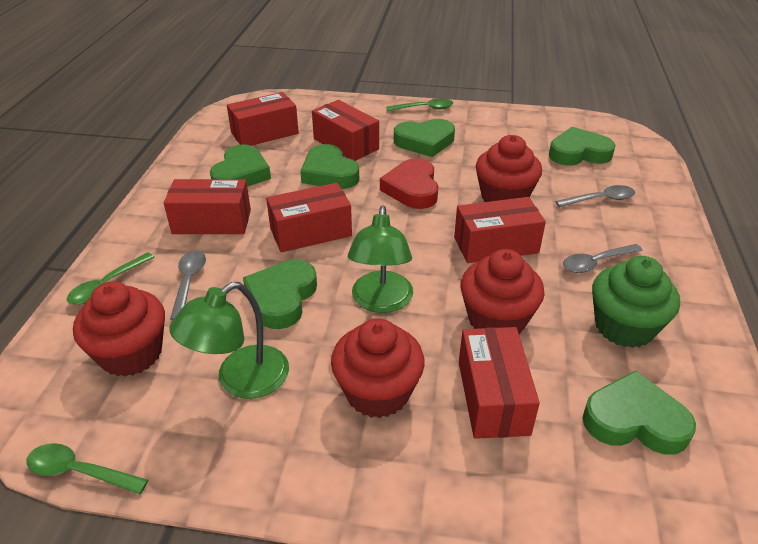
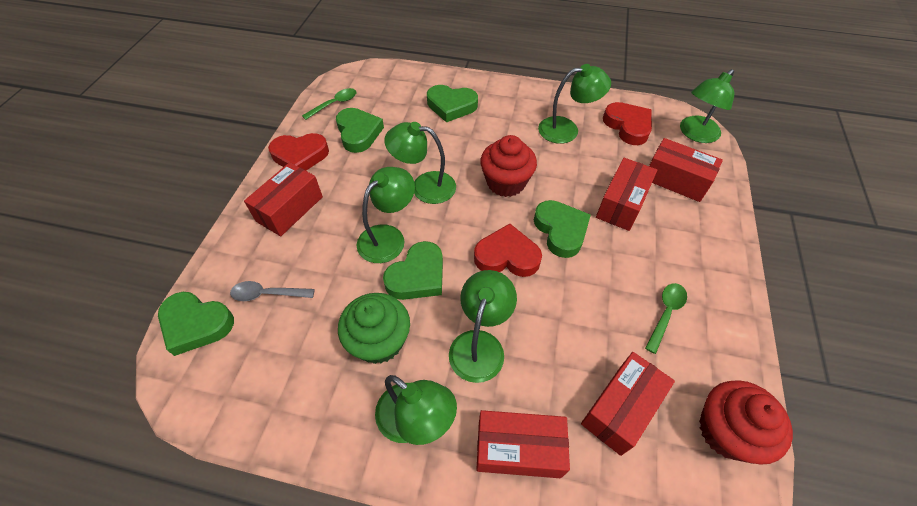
green heart: 6 -> 5
green lamp: 2 -> 6
green spoon: 3 -> 2
grey spoon: 3 -> 1
red box: 6 -> 5
red cupcake: 4 -> 2
red heart: 1 -> 3

